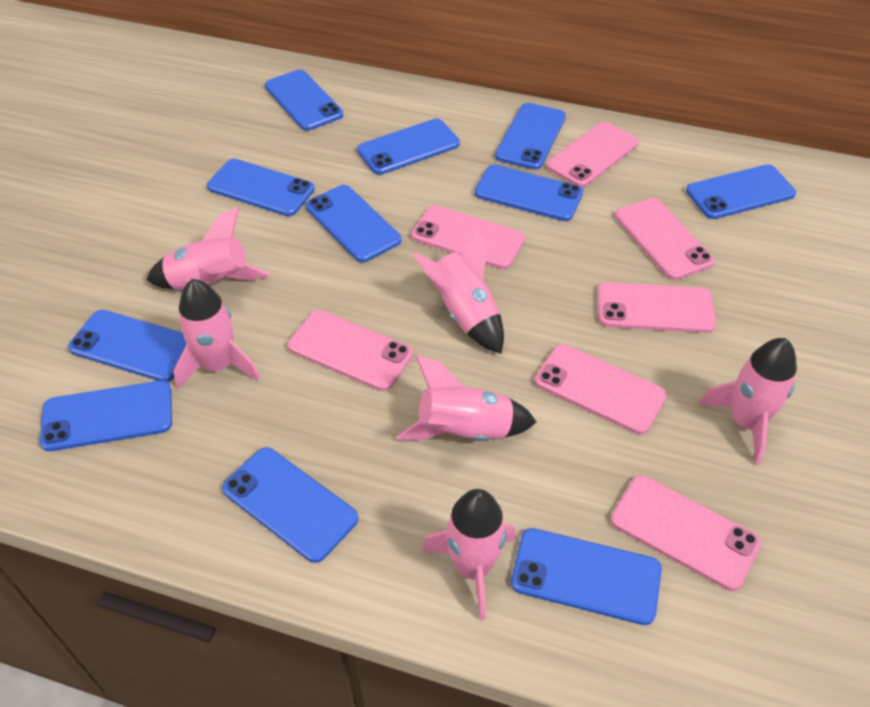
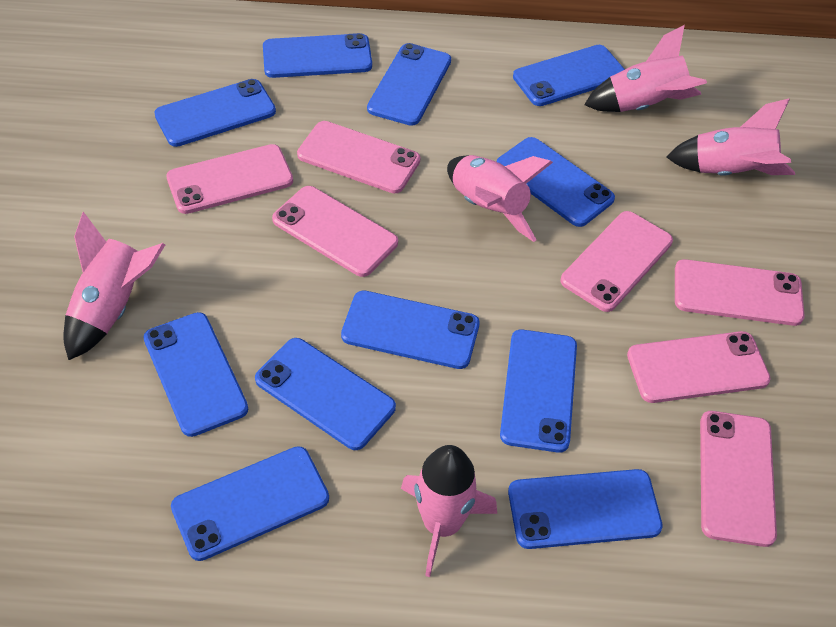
pink rocket: 6 -> 5

